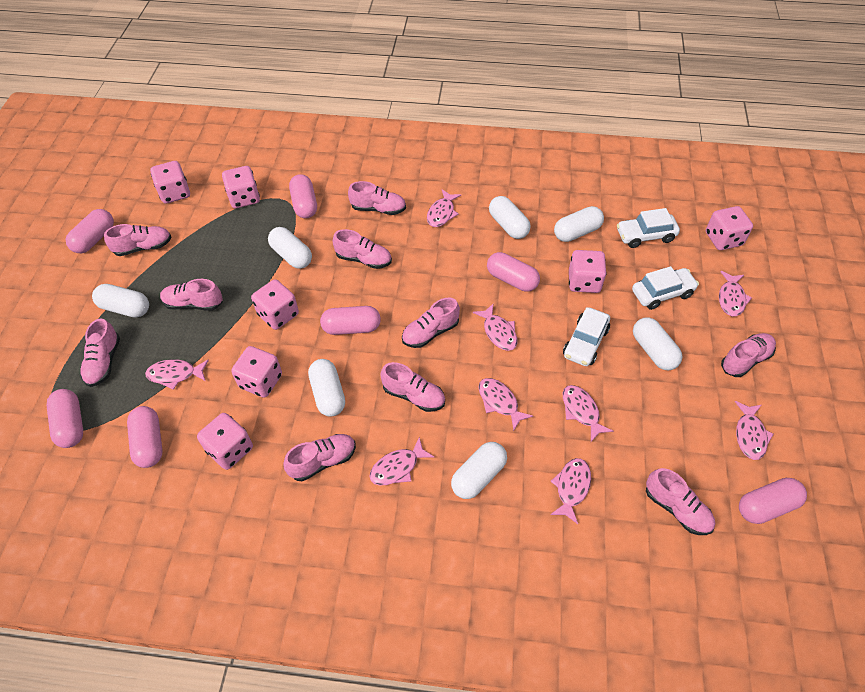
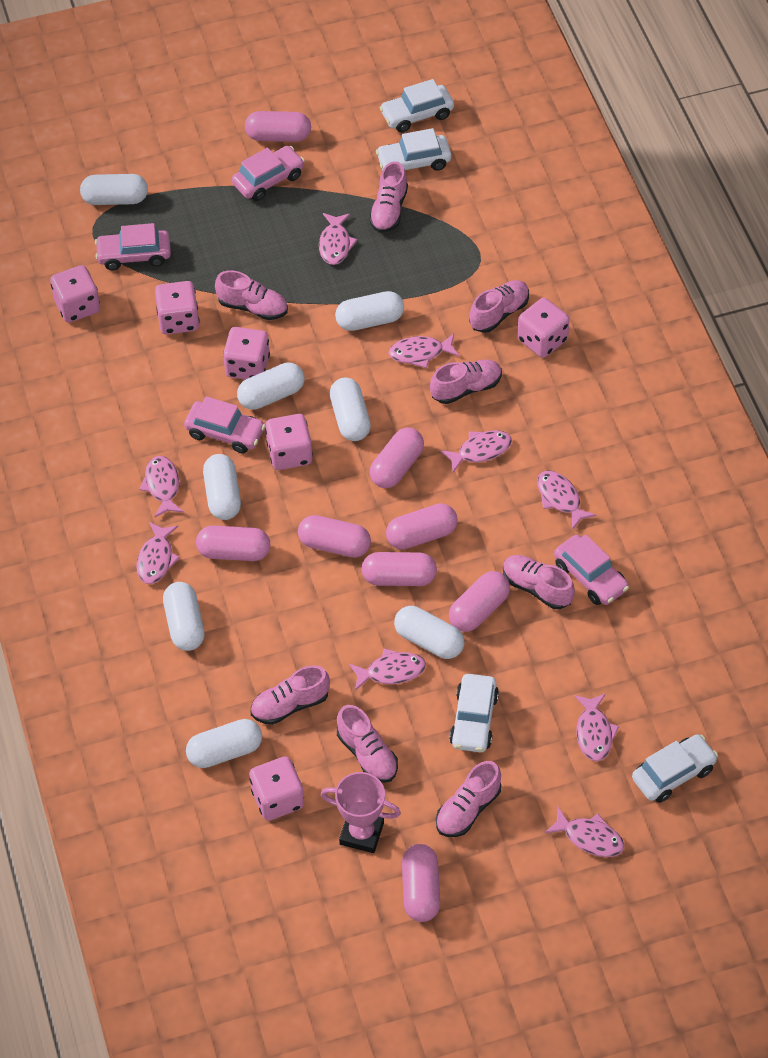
pink capsule: 7 -> 8
pink car: 0 -> 4
pink dice: 7 -> 6
pink shoe: 10 -> 8
pink trophy: 0 -> 1
white capsule: 7 -> 8
white car: 3 -> 4

